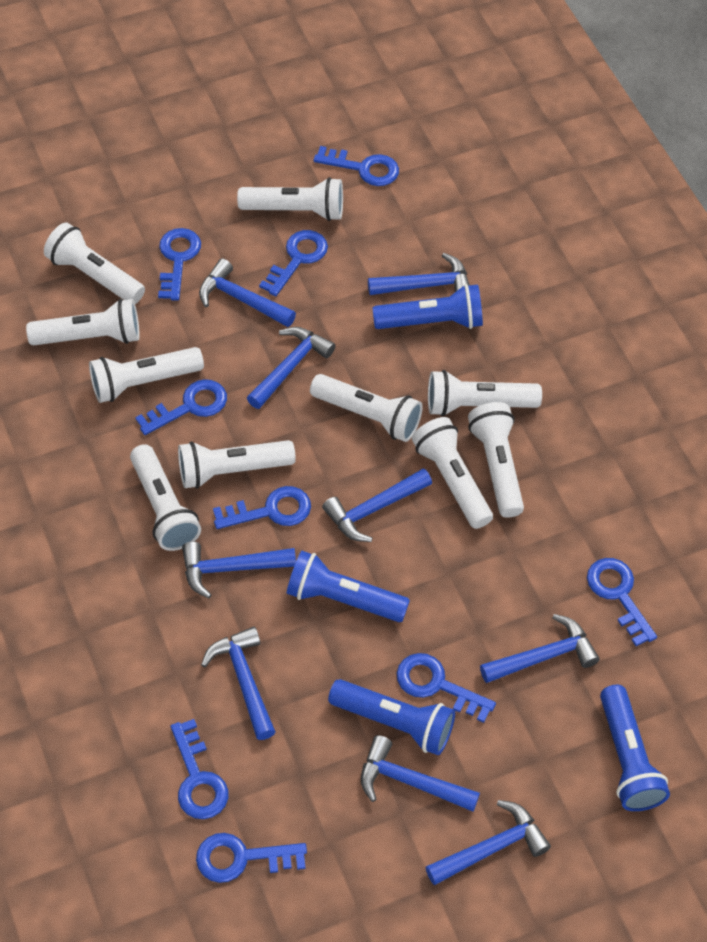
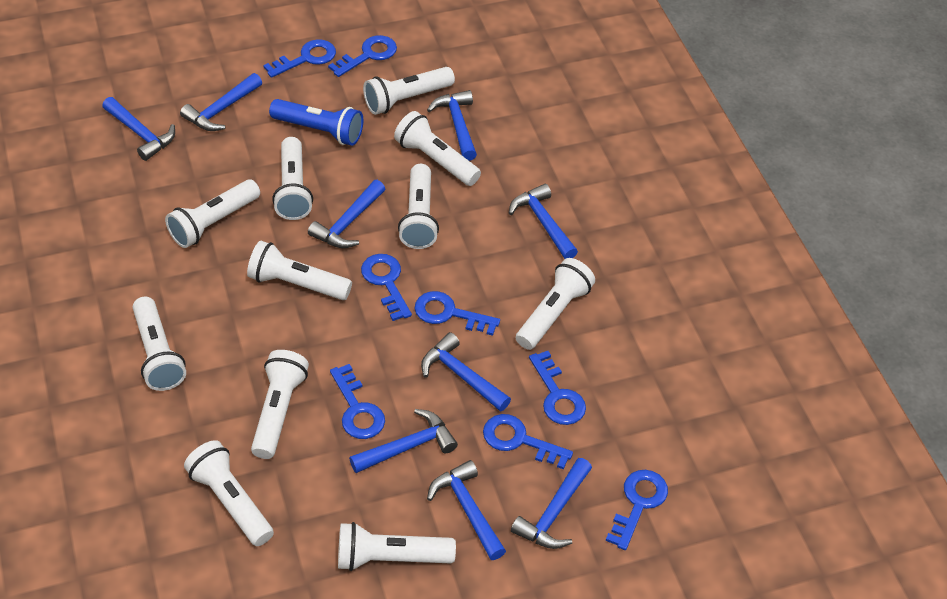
blue flashlight: 4 -> 1
blue key: 9 -> 8
white flashlight: 10 -> 11

